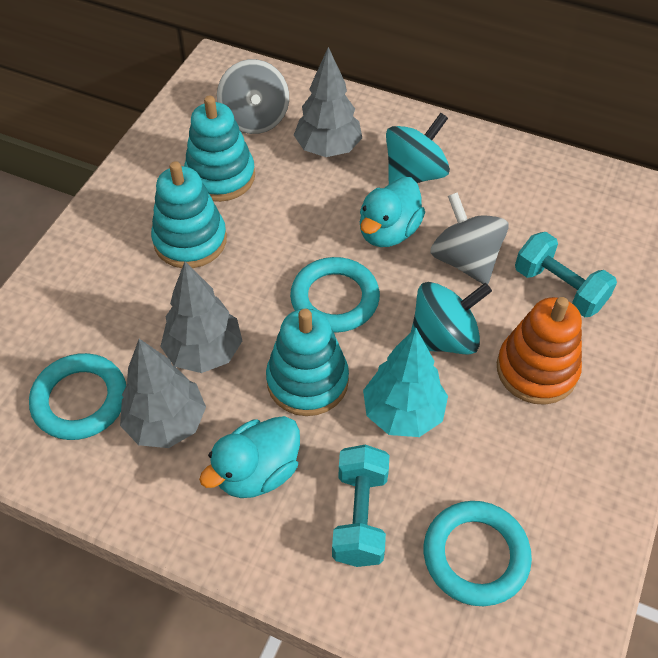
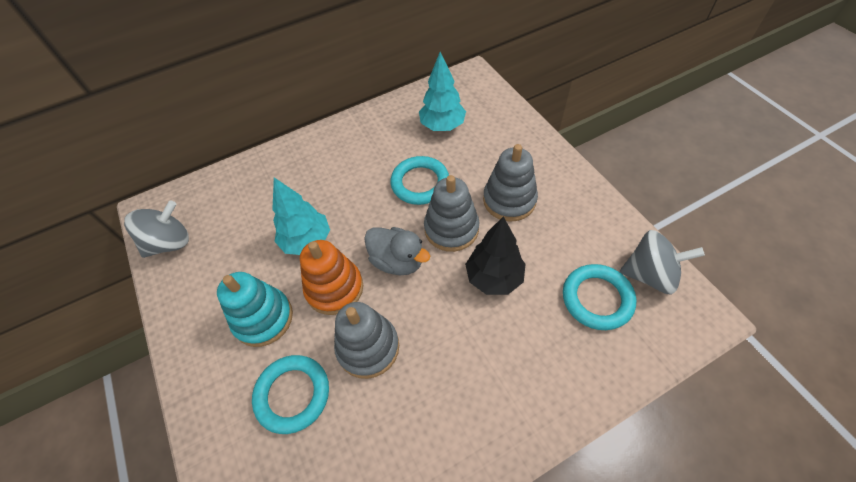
black tree: 0 -> 1
grey duck: 0 -> 1
grey stacking toy: 0 -> 3
grey tree: 3 -> 0
turquoise duck: 2 -> 0
turquoise dumbbell: 2 -> 0
turquoise spinning top: 2 -> 0
turquoise stacking toy: 3 -> 1
turquoise tree: 1 -> 2

